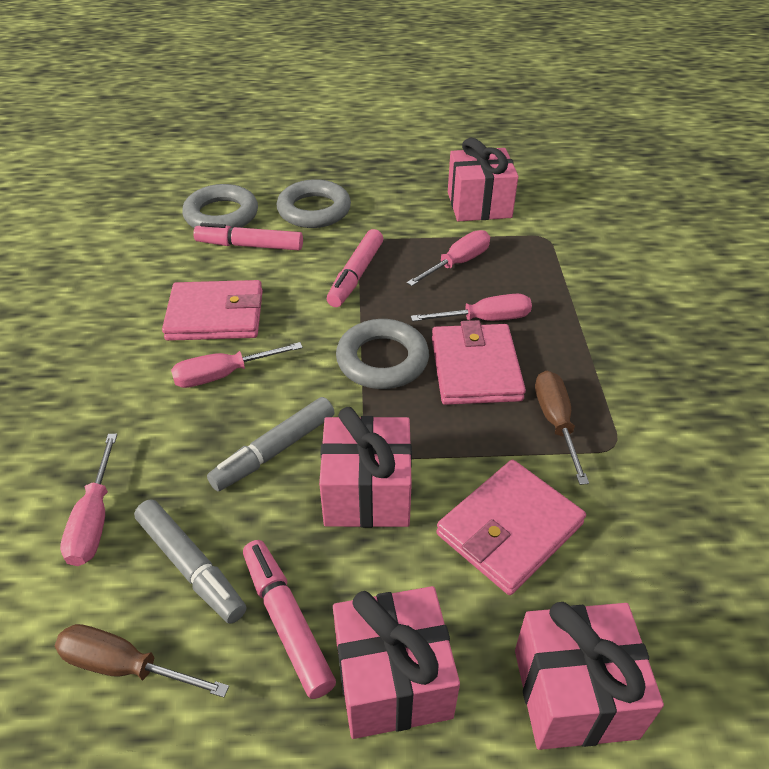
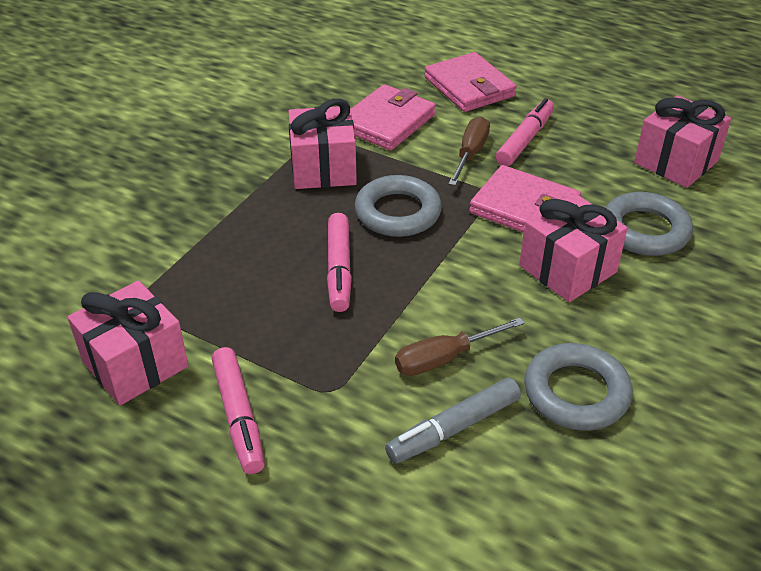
grey marker: 2 -> 1
pink screwdriver: 4 -> 0

